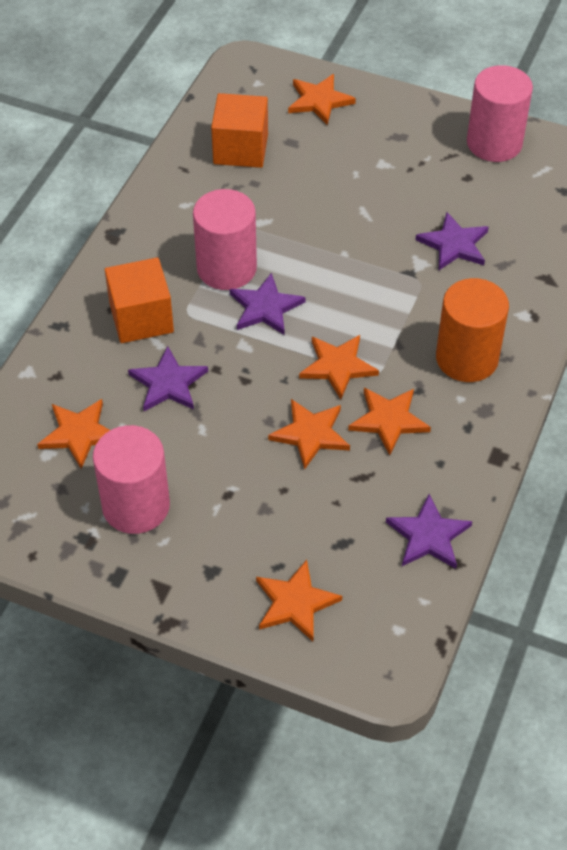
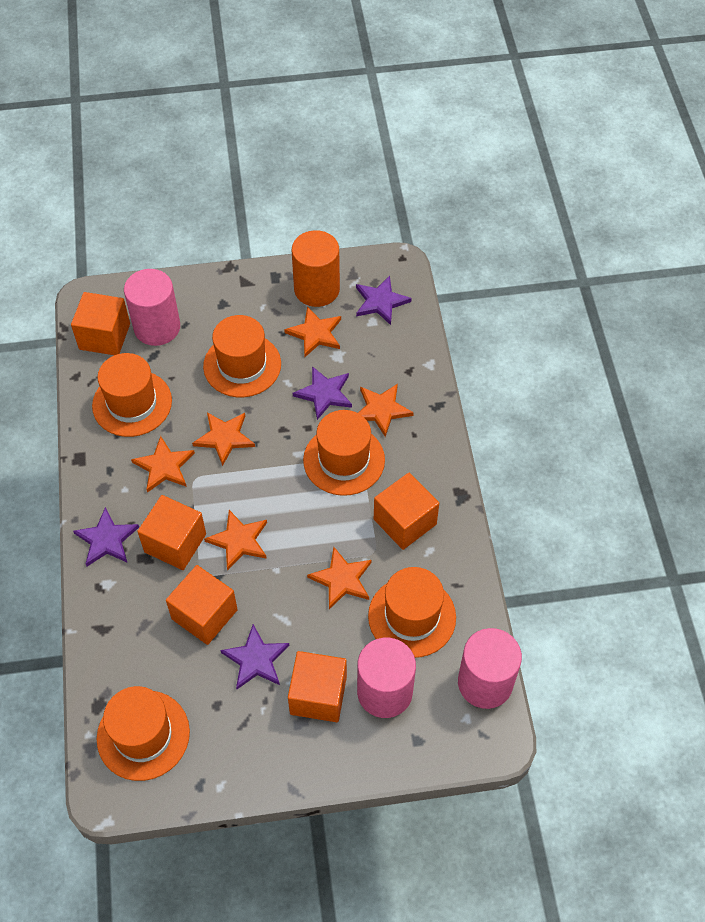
orange cube: 2 -> 5
orange hat: 0 -> 5

